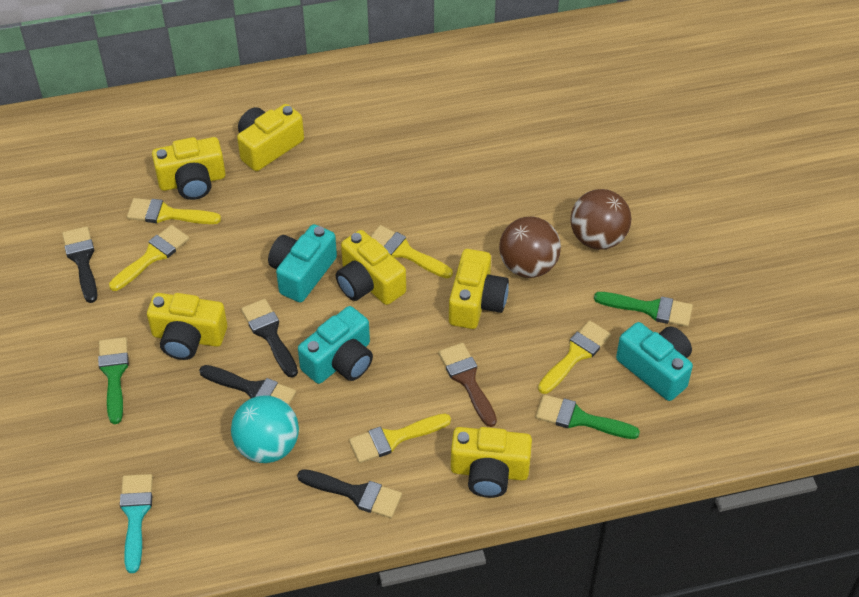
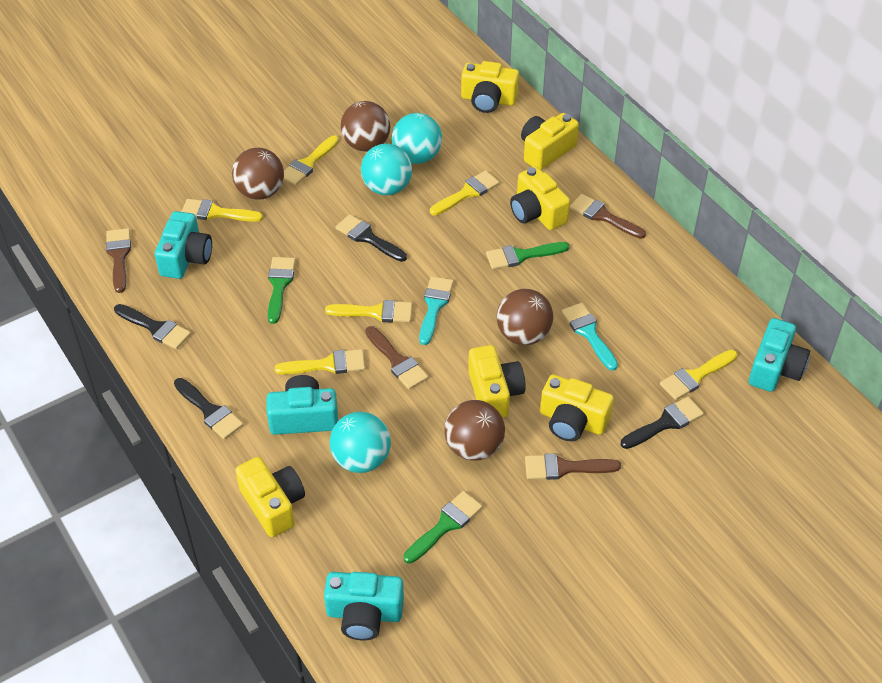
brown ball: 2 -> 4
brown brush: 1 -> 4
turquoise ball: 1 -> 3
turquoise brush: 1 -> 2
turquoise camera: 3 -> 4
yellow brush: 5 -> 6

